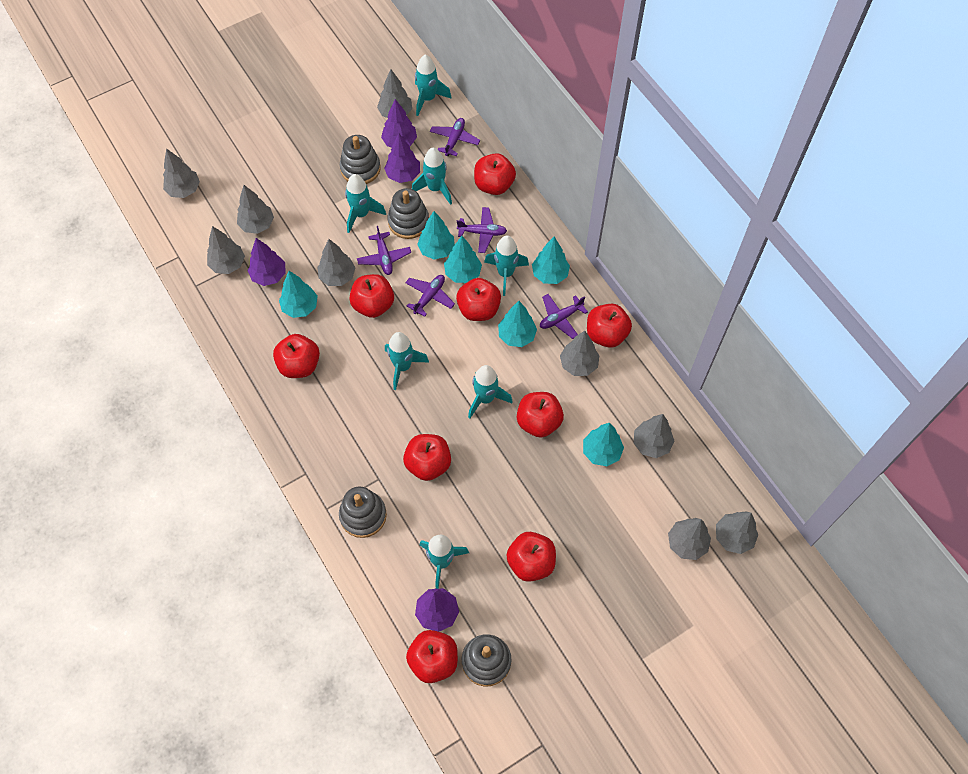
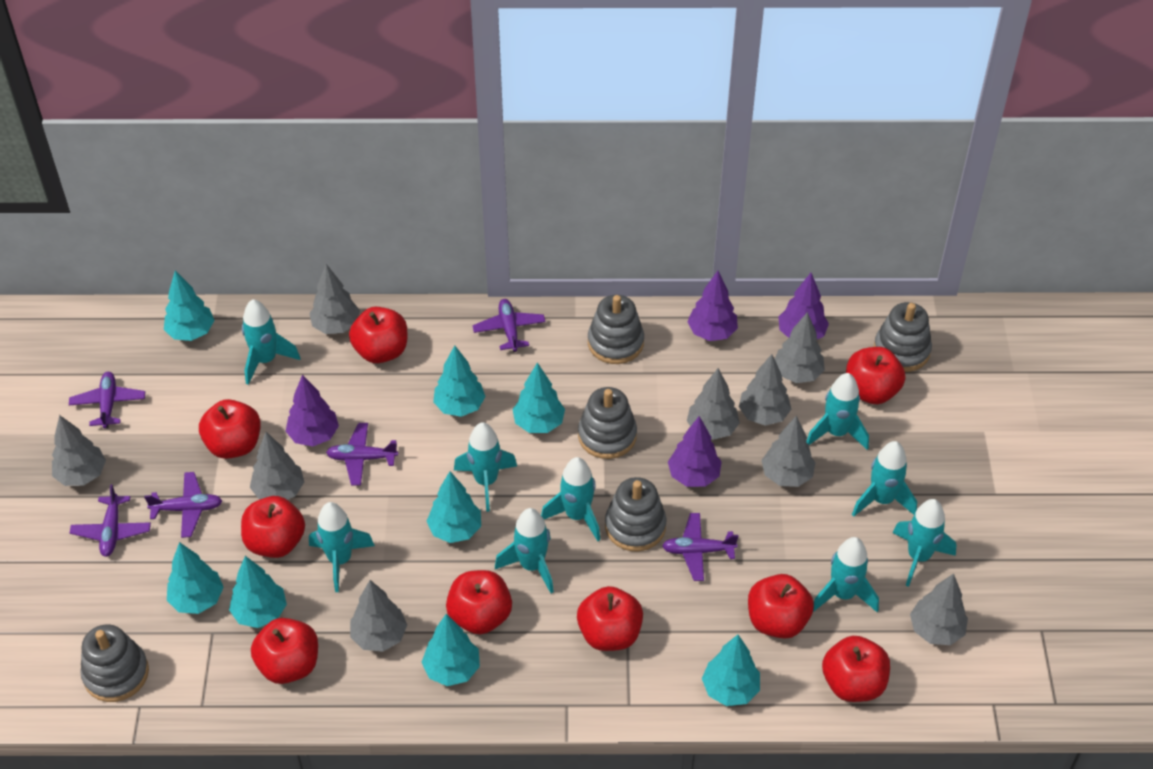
grey stacking toy: 4 -> 5
purple plane: 5 -> 6
turquoise rocket: 7 -> 9
turquoise tree: 6 -> 8

